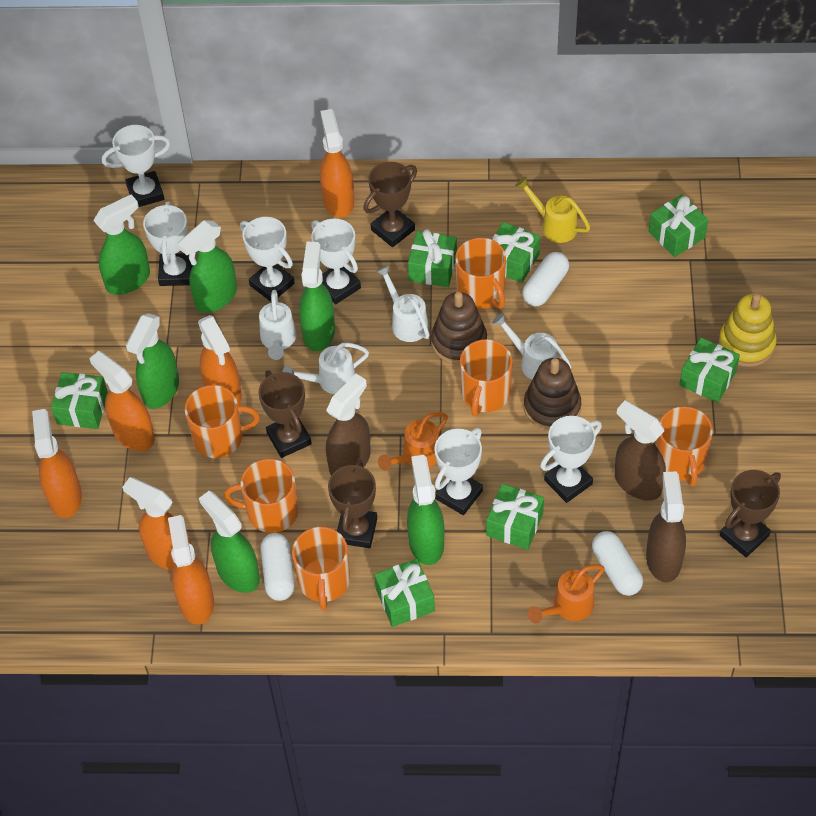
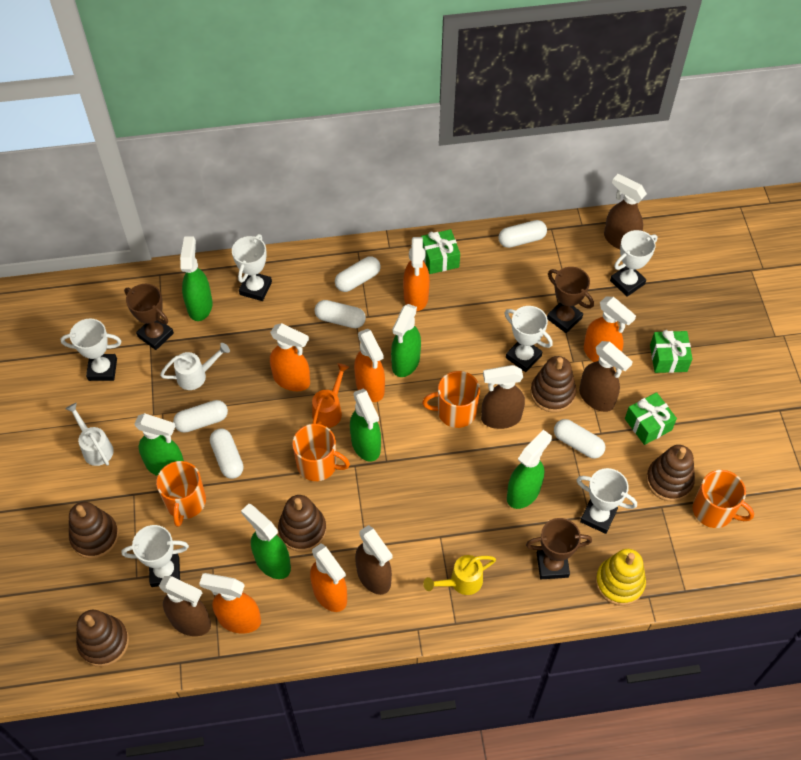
brown spray bottle: 3 -> 5
brown stacking toy: 2 -> 5
brown trophy: 4 -> 3
green gift: 7 -> 3
orange mug: 6 -> 4
orange watering can: 2 -> 1
white capsule: 3 -> 6
white watering can: 4 -> 2

